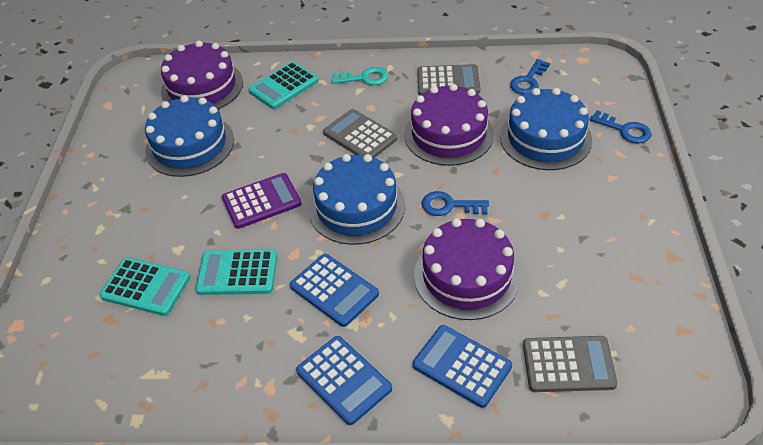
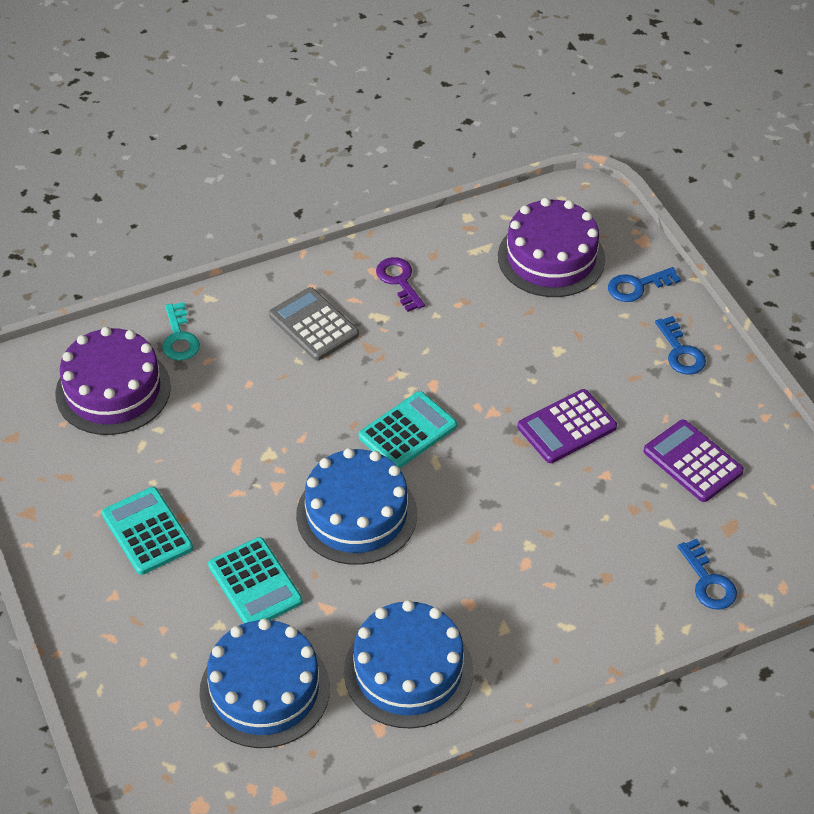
blue calculator: 3 -> 0
grey calculator: 3 -> 1
purple cake: 3 -> 2
purple calculator: 1 -> 2
purple key: 0 -> 1

